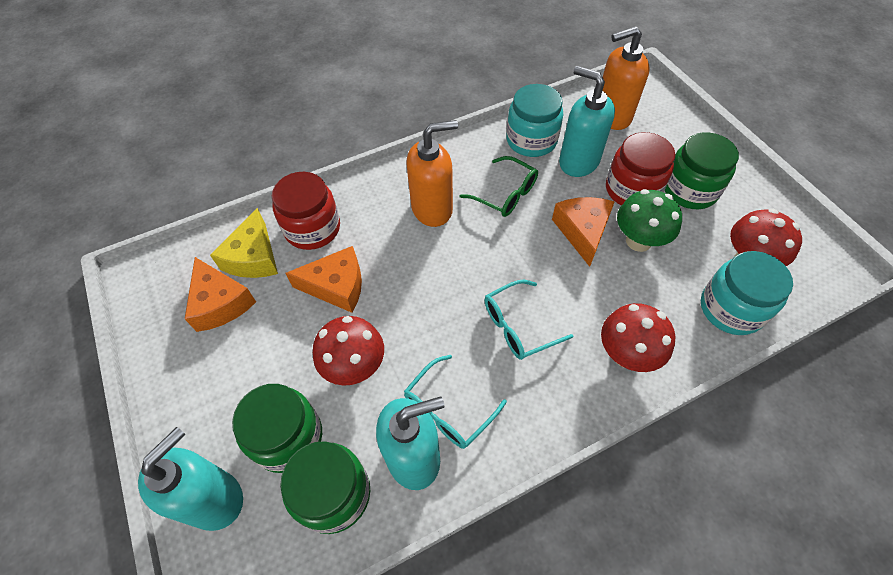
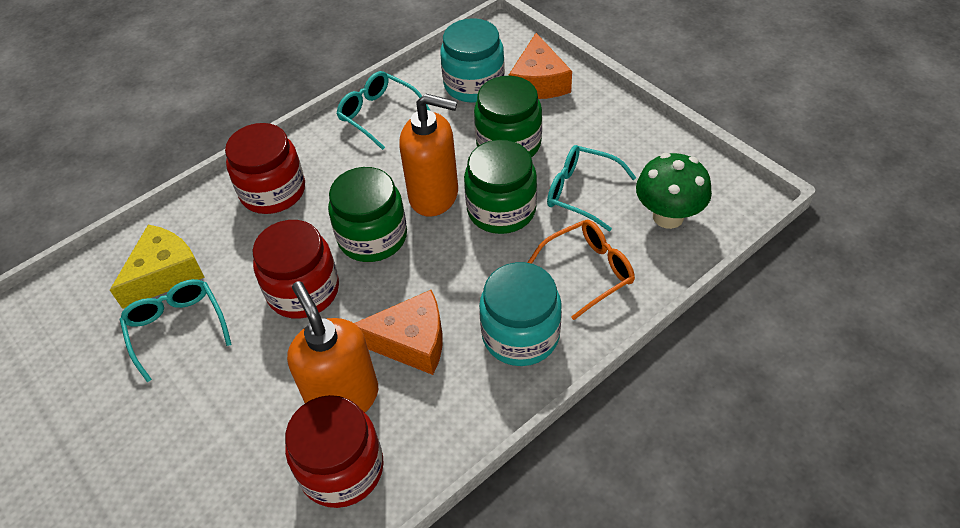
green glasses: 1 -> 0
orange cheese: 3 -> 2
orange glasses: 0 -> 1
red jar: 2 -> 3
red mushroom: 3 -> 0
turquoise glasses: 2 -> 3
turquoise soap dispenser: 3 -> 0

